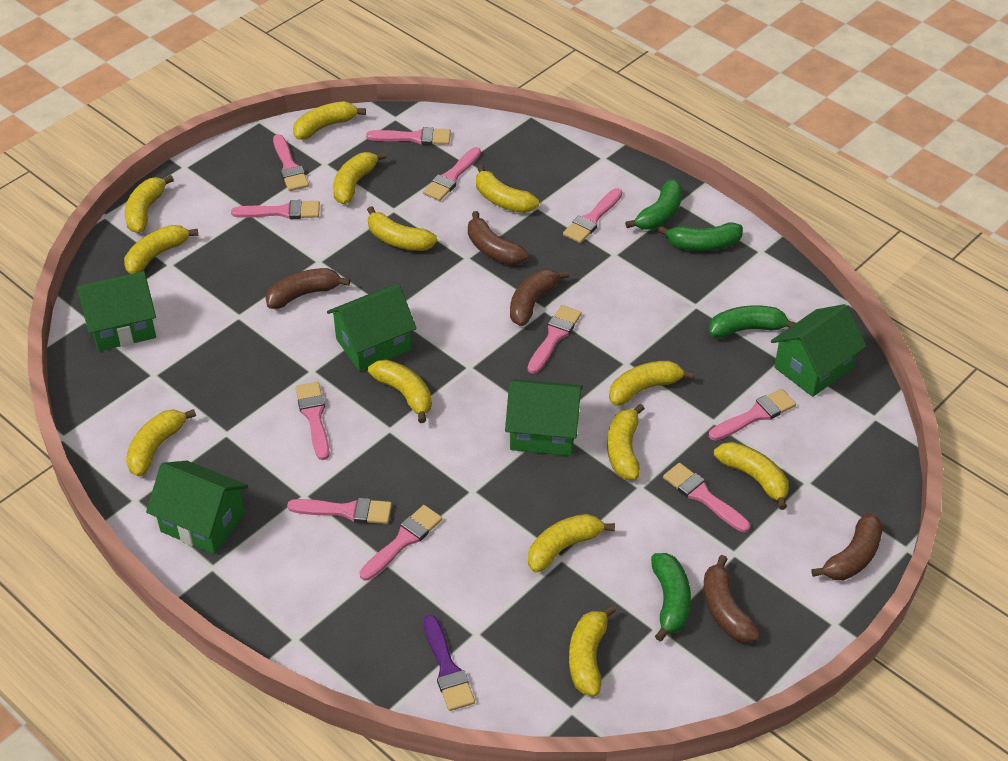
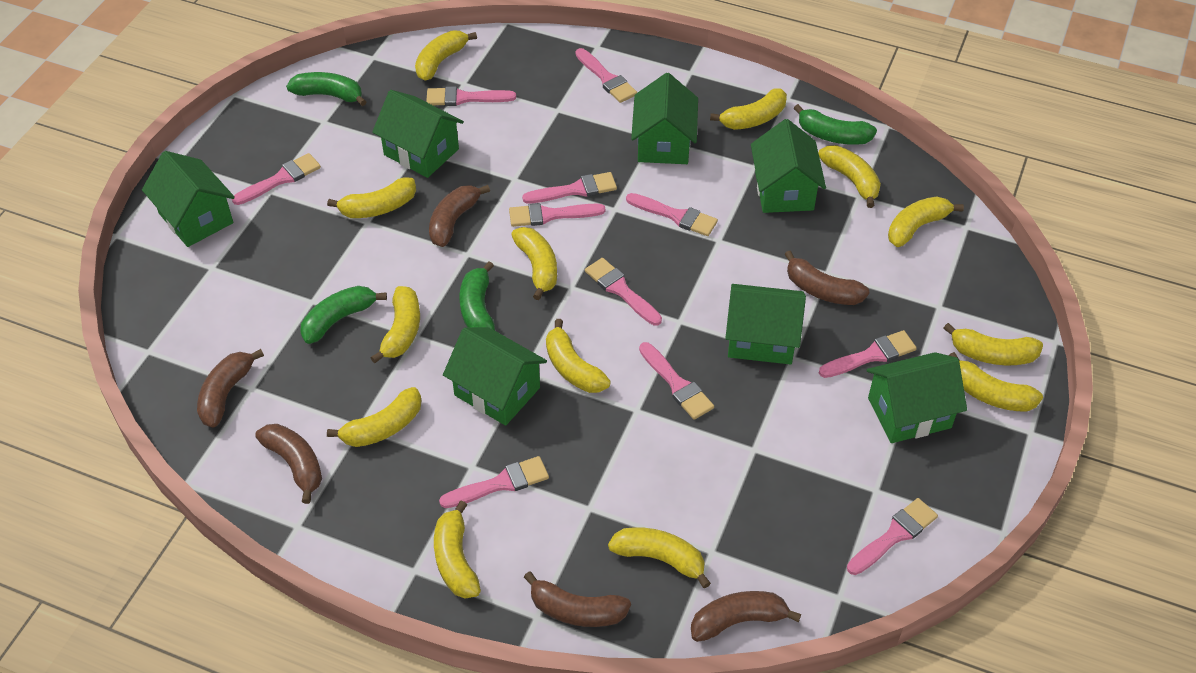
brown banana: 5 -> 6
green house: 5 -> 7
purple brush: 1 -> 0

